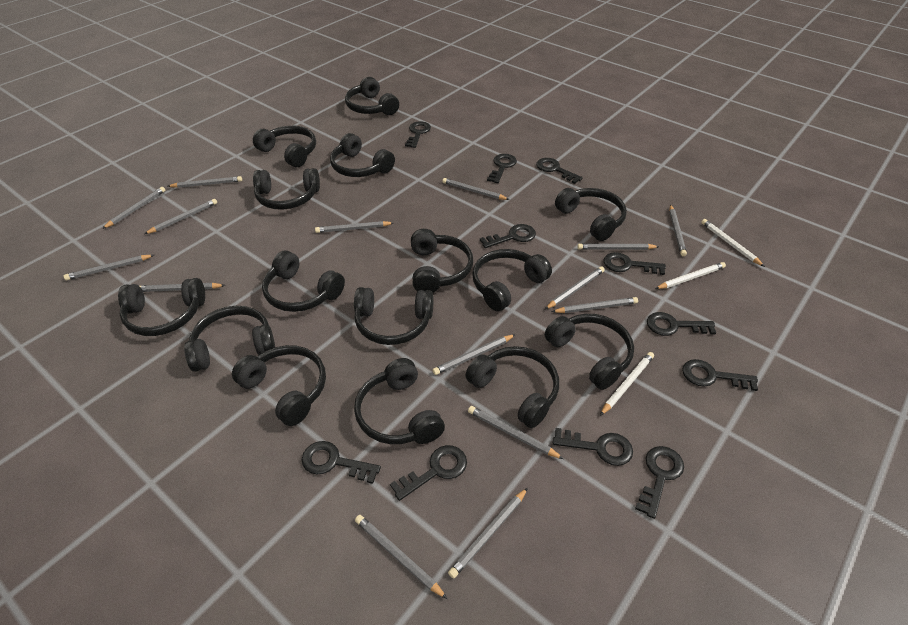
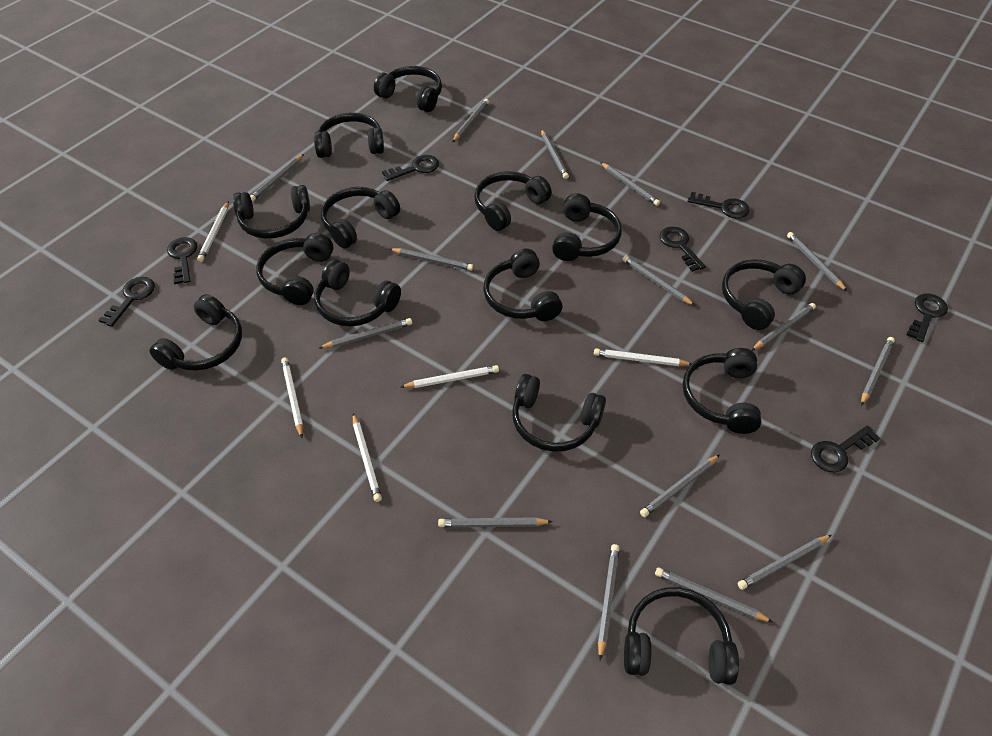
black headphones: 15 -> 14
black key: 11 -> 7
white pencil: 3 -> 5

